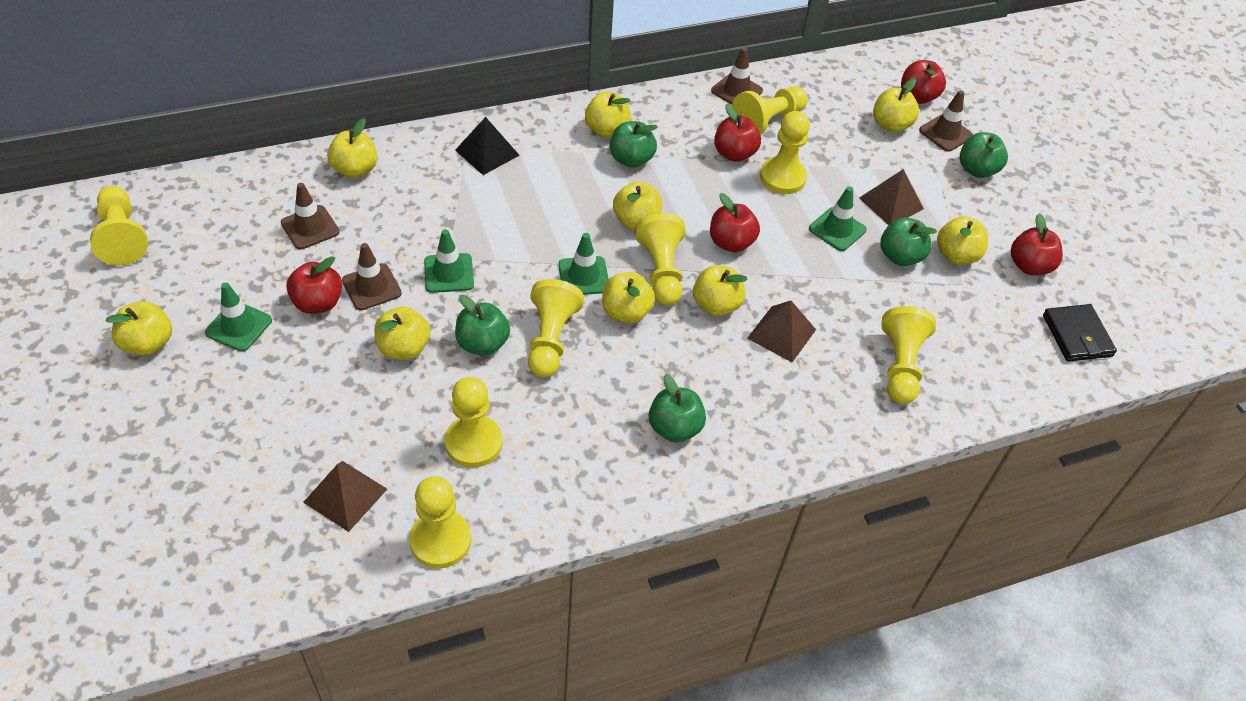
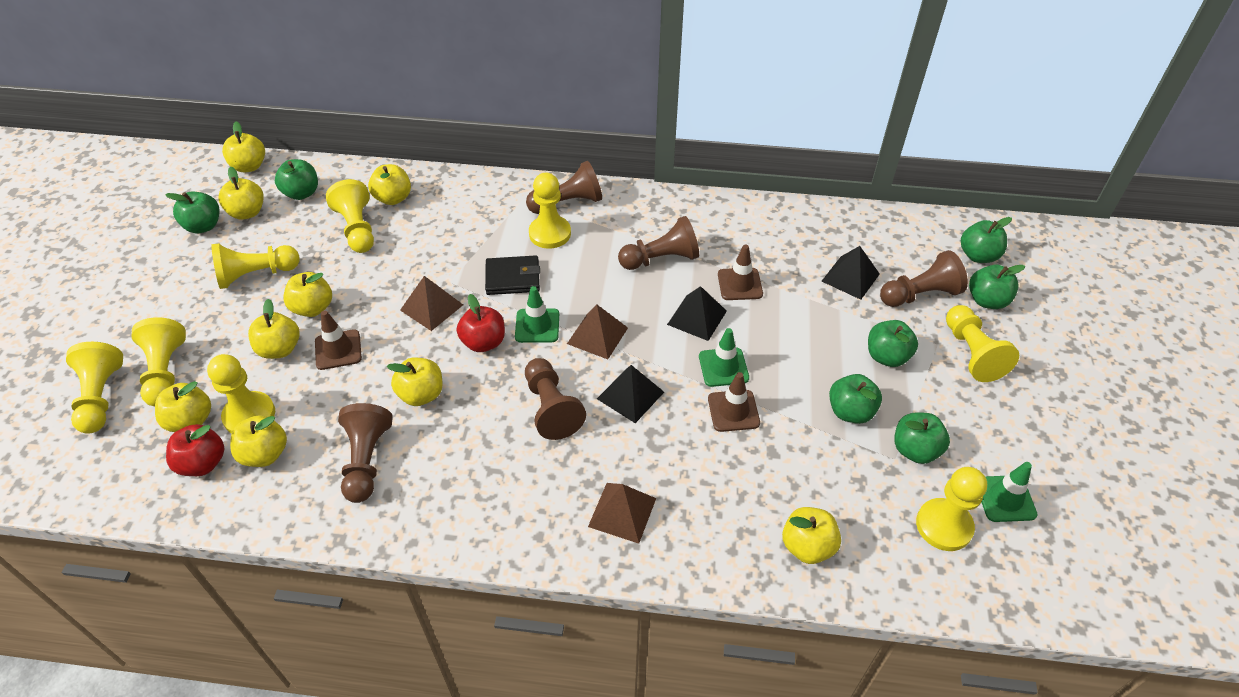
black pyramid: 1 -> 3
brown pawn: 0 -> 5
brown traffic cone: 4 -> 3
green apple: 5 -> 7
green traffic cone: 4 -> 3
red apple: 5 -> 2

